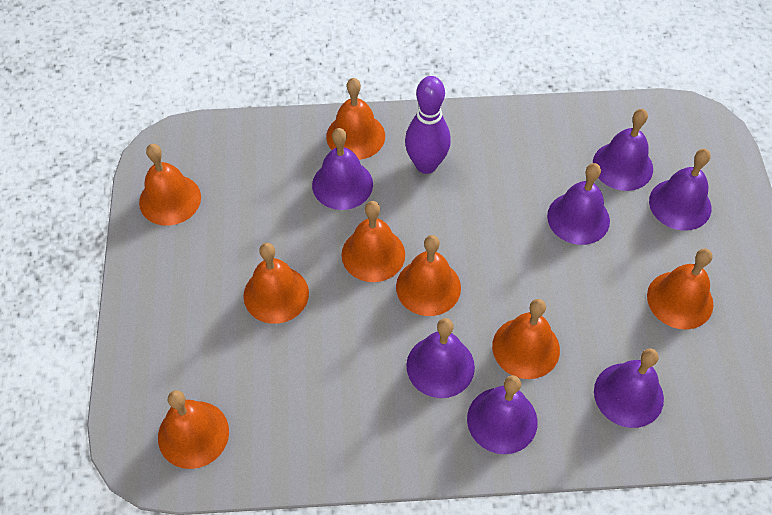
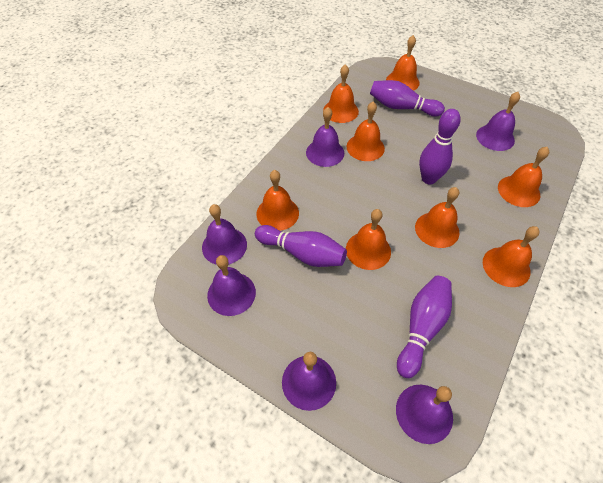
purple bell: 7 -> 6
purple bowling pin: 1 -> 4

